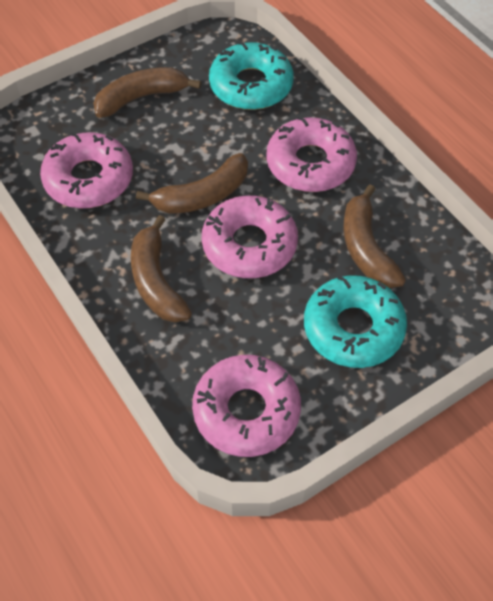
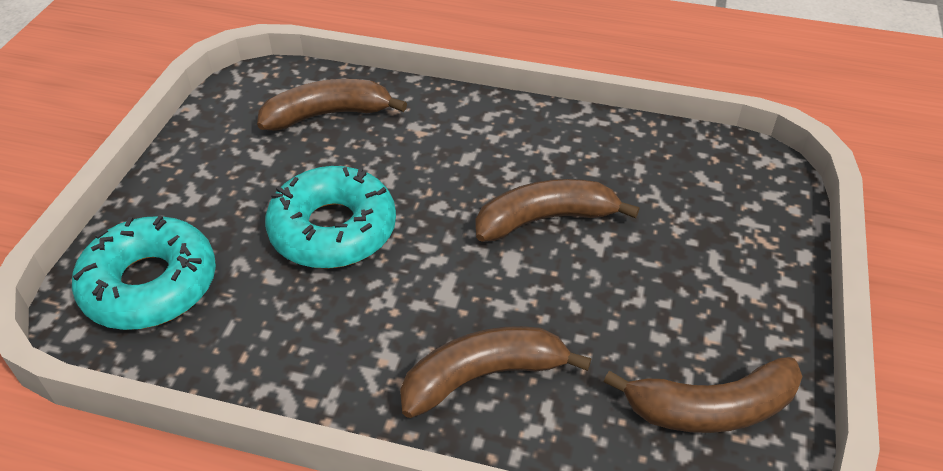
pink donut: 4 -> 0

